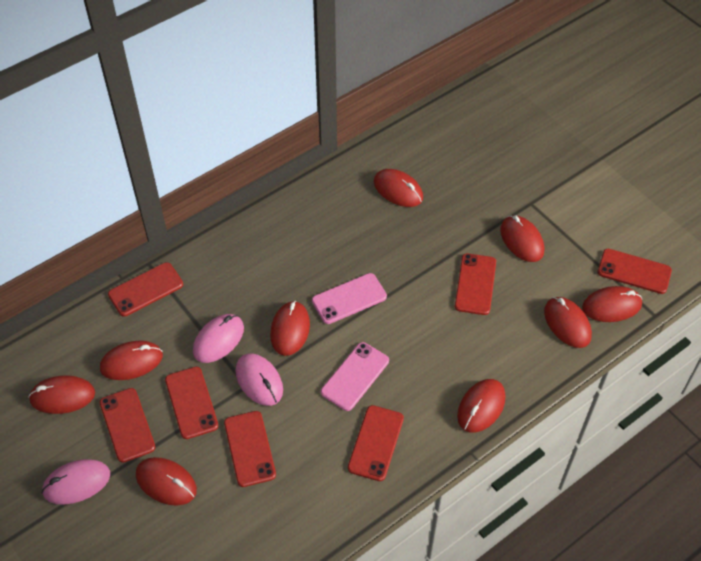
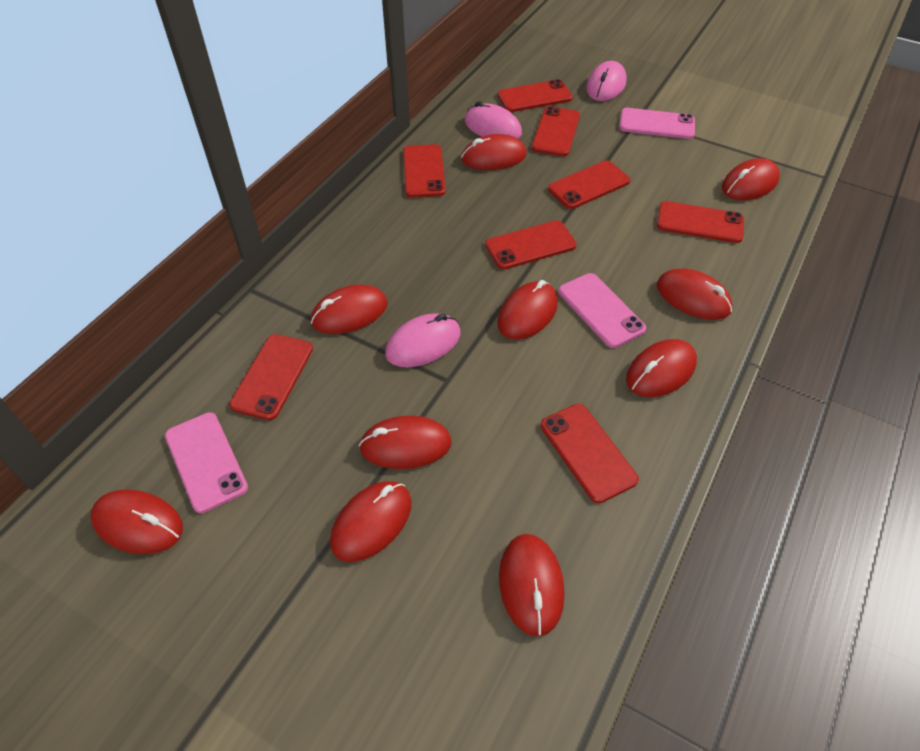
pink phone: 2 -> 3
red mouse: 9 -> 10
red phone: 7 -> 8

